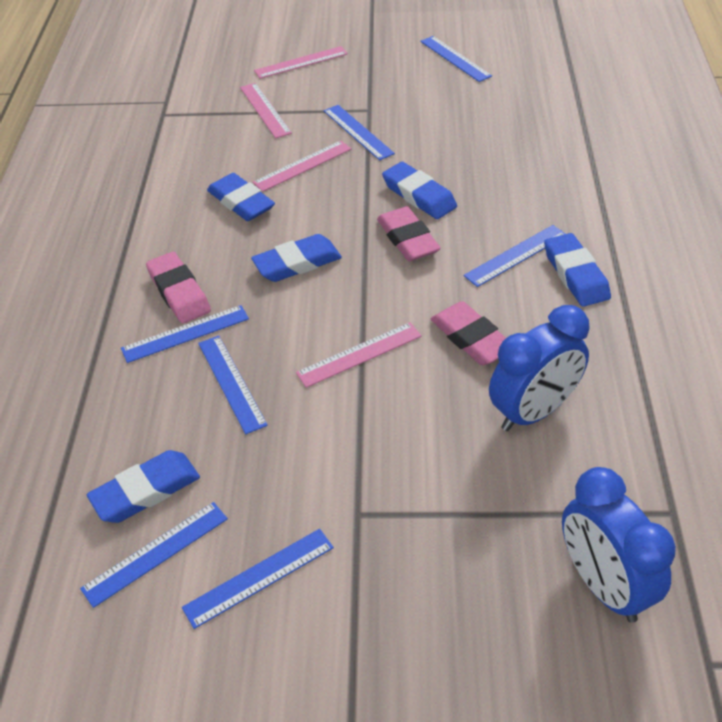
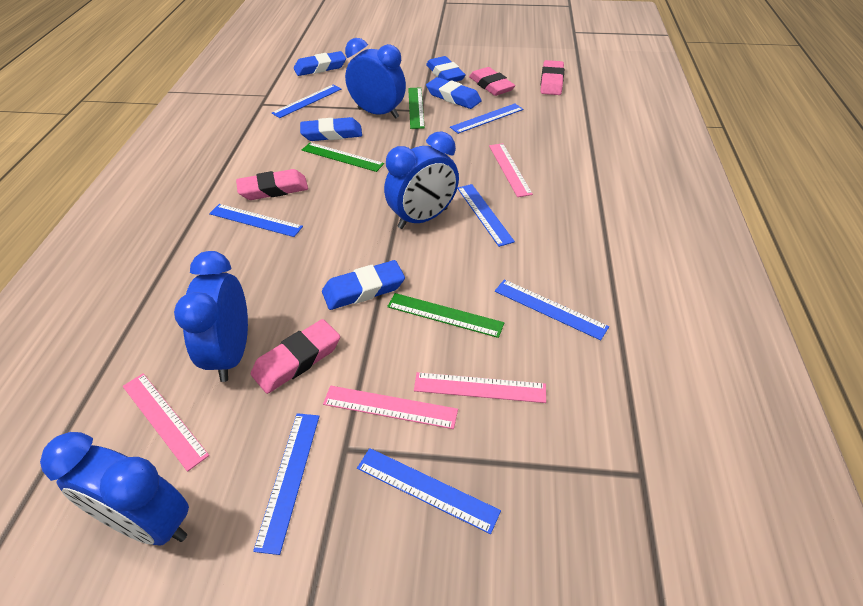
blue clock: 2 -> 4
green ruler: 0 -> 3
pink eraser: 3 -> 4

